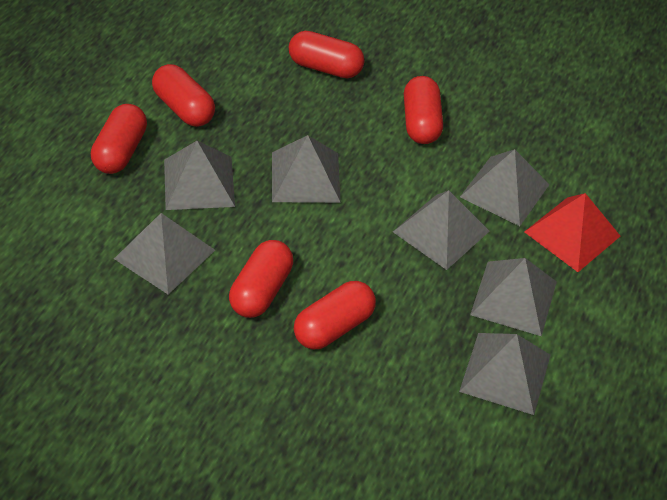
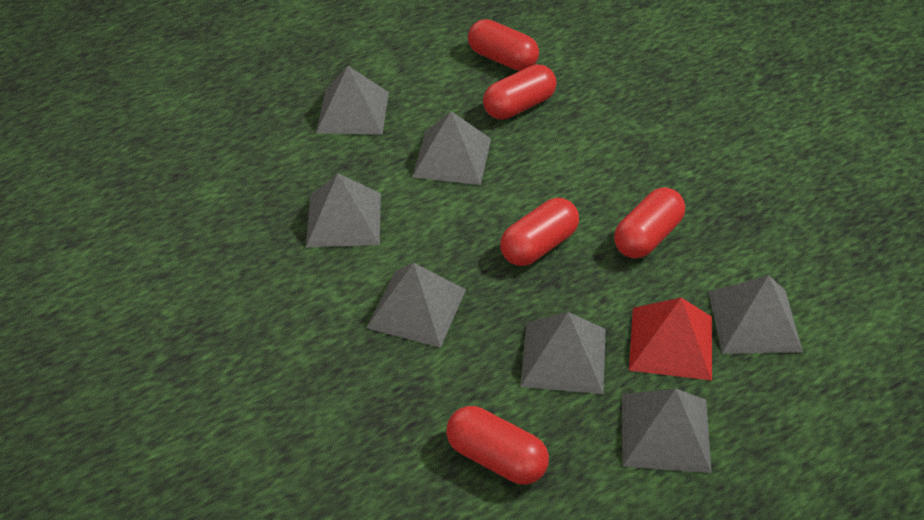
red capsule: 6 -> 5

